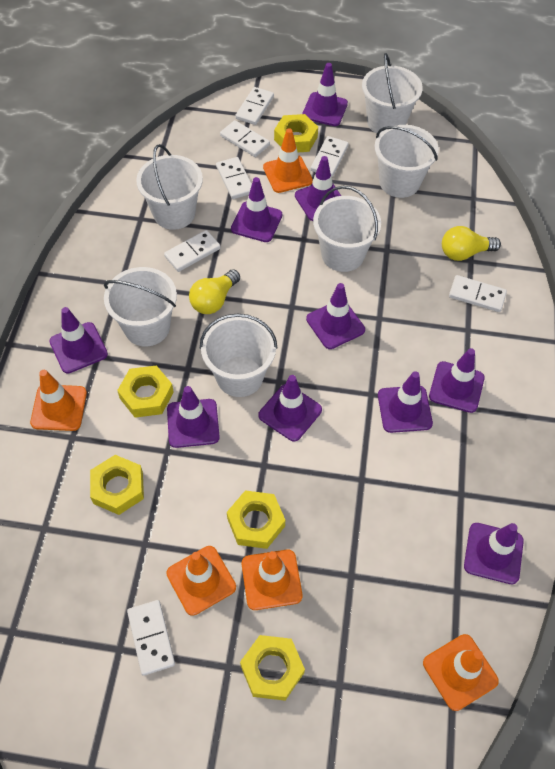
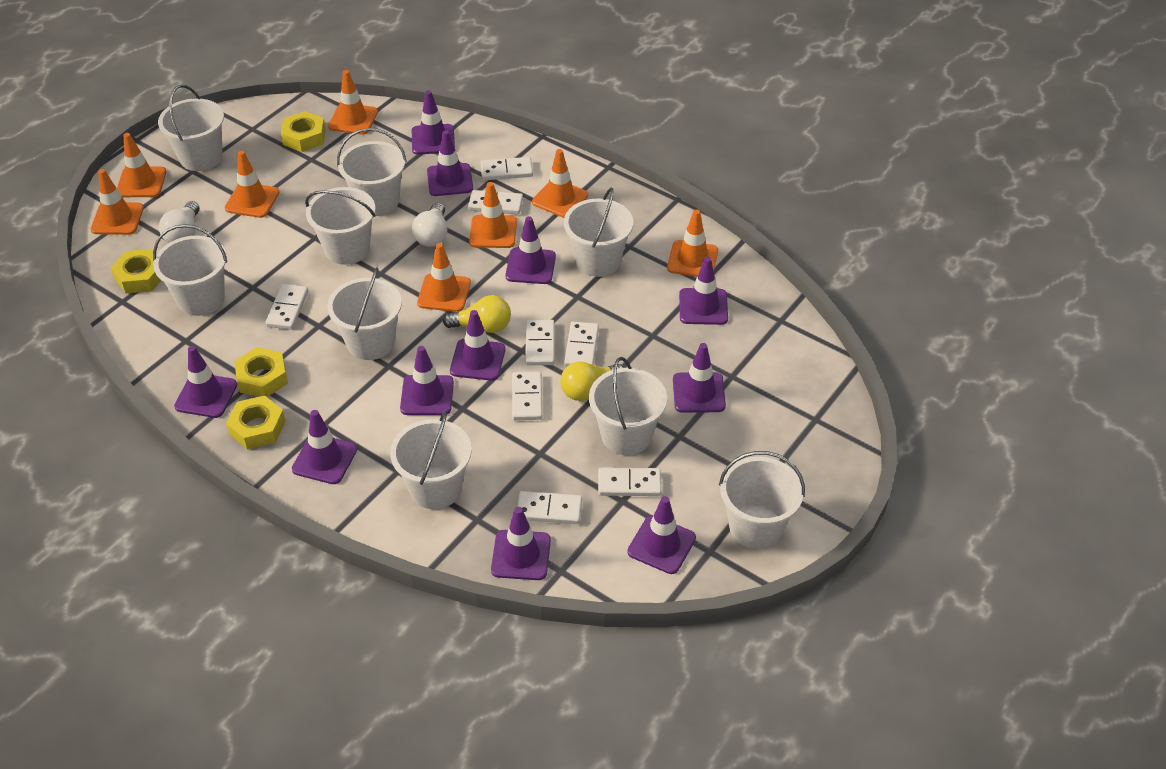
orange traffic cone: 5 -> 8
purple traffic cone: 10 -> 11
white bucket: 6 -> 9
white domino: 7 -> 8
white light bulb: 0 -> 2
yellow nut: 5 -> 4

